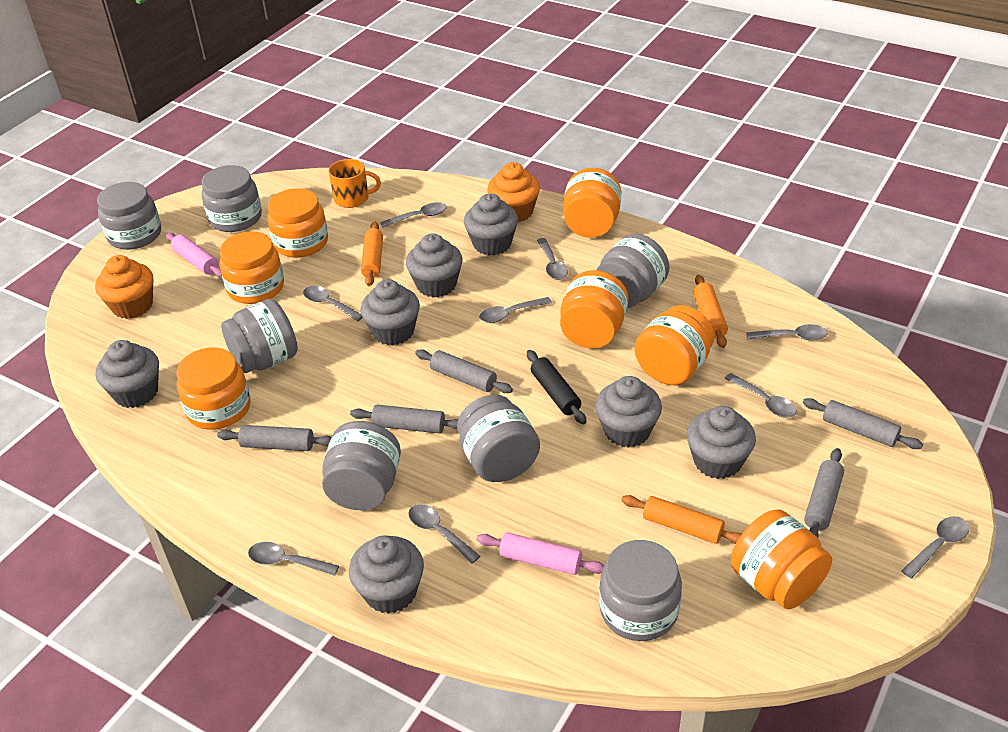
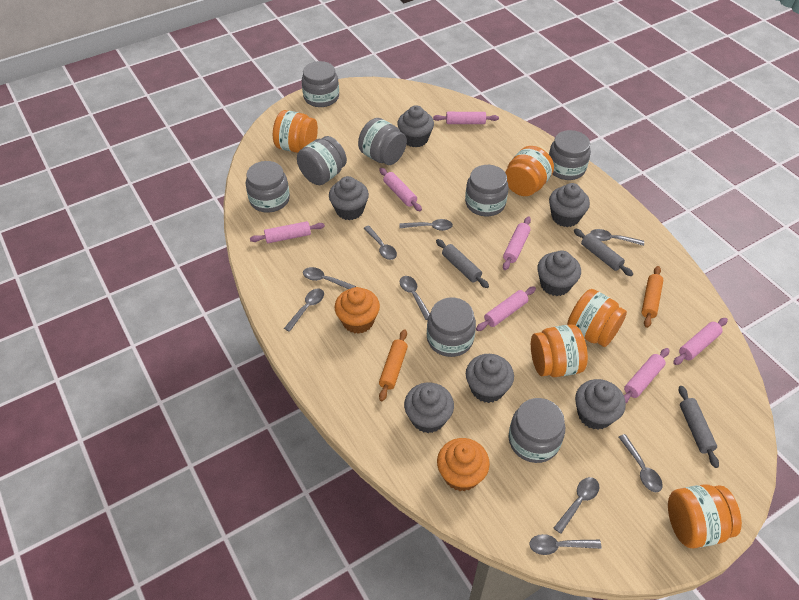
black rolling pin: 1 -> 0
grey jar: 7 -> 8
grey rolling pin: 5 -> 3
orange jar: 7 -> 5
orange mug: 1 -> 0
orange rolling pin: 3 -> 2
pink rolling pin: 2 -> 7

